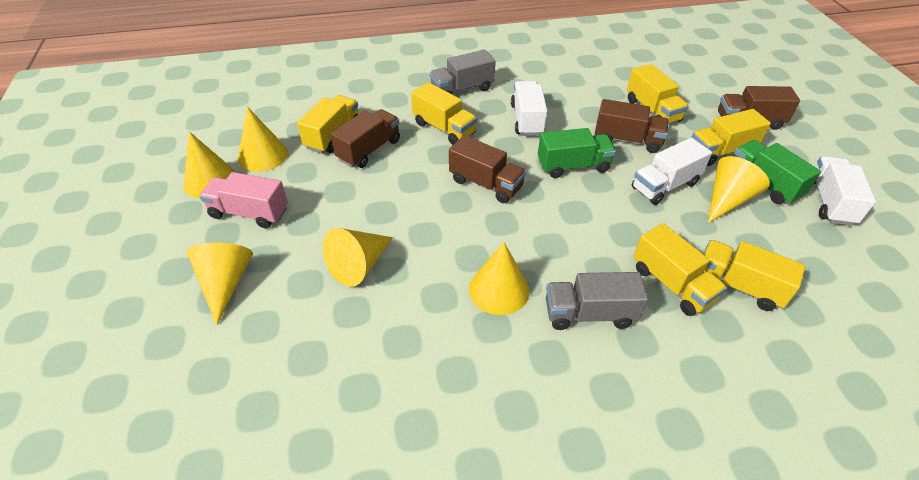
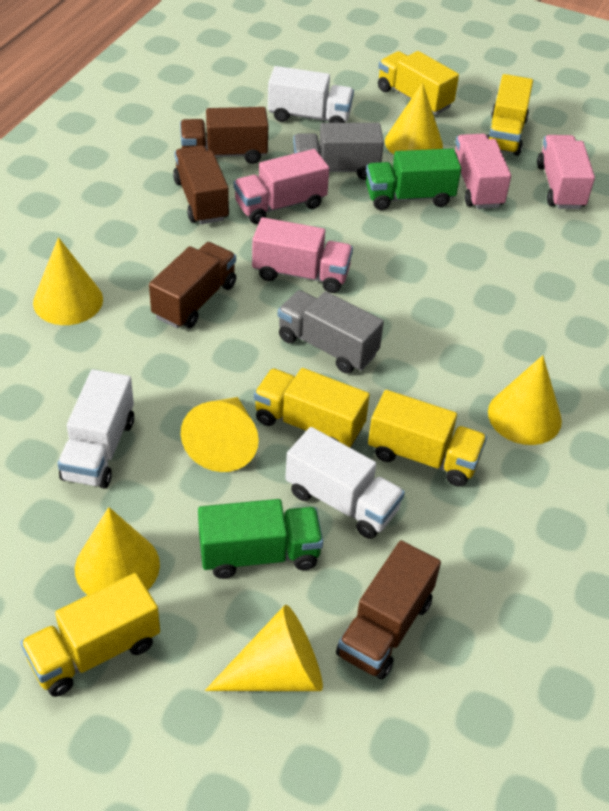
pink truck: 1 -> 4
yellow truck: 6 -> 5

